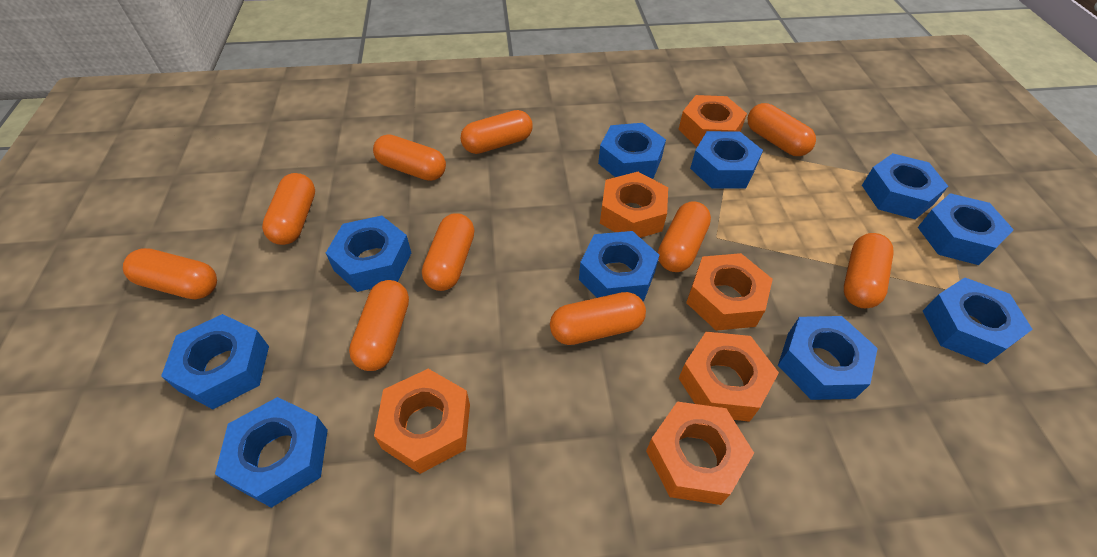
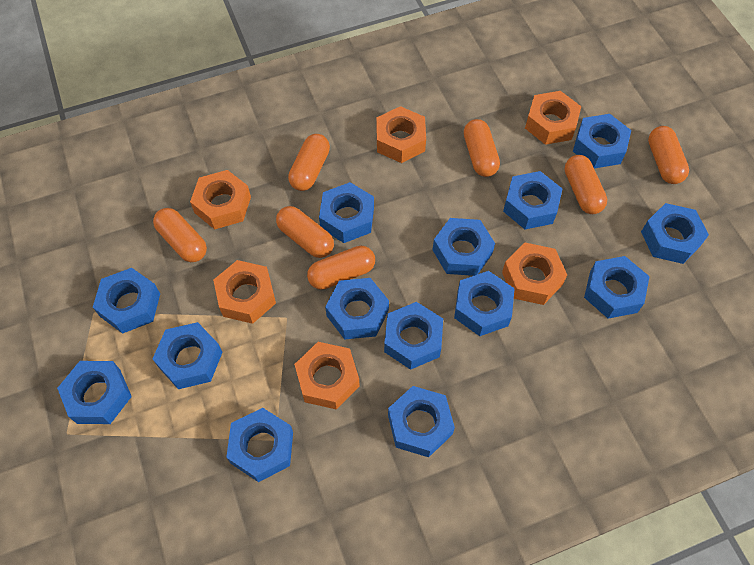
blue nut: 10 -> 14
orange capsule: 10 -> 7

